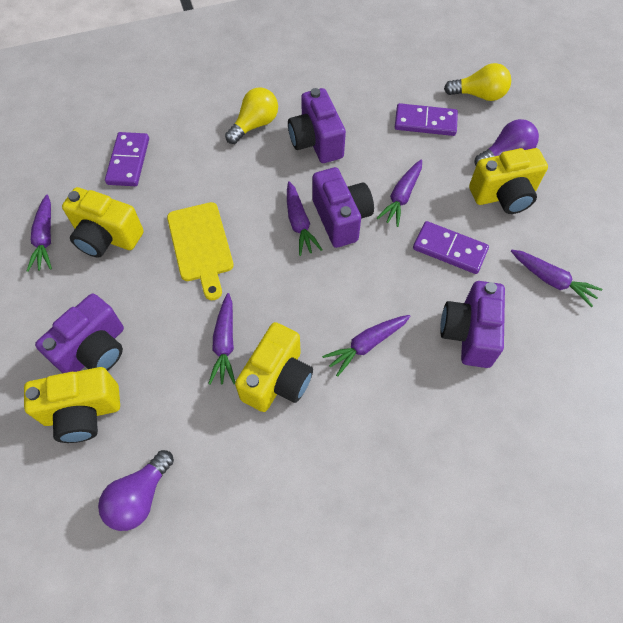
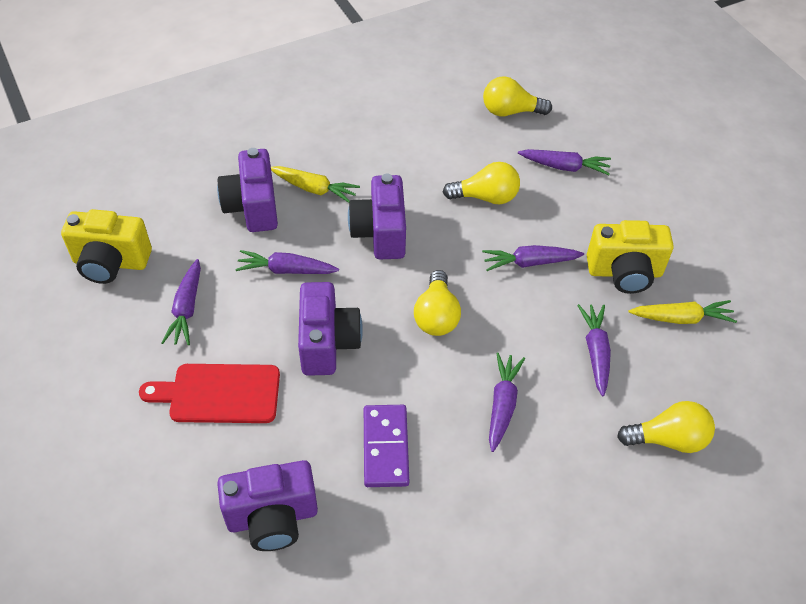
purple domino: 3 -> 1
purple light bulb: 2 -> 0
red cutting board: 0 -> 1
yellow camera: 4 -> 2
yellow carrot: 0 -> 2
yellow cutting board: 1 -> 0
yellow light bulb: 2 -> 4

